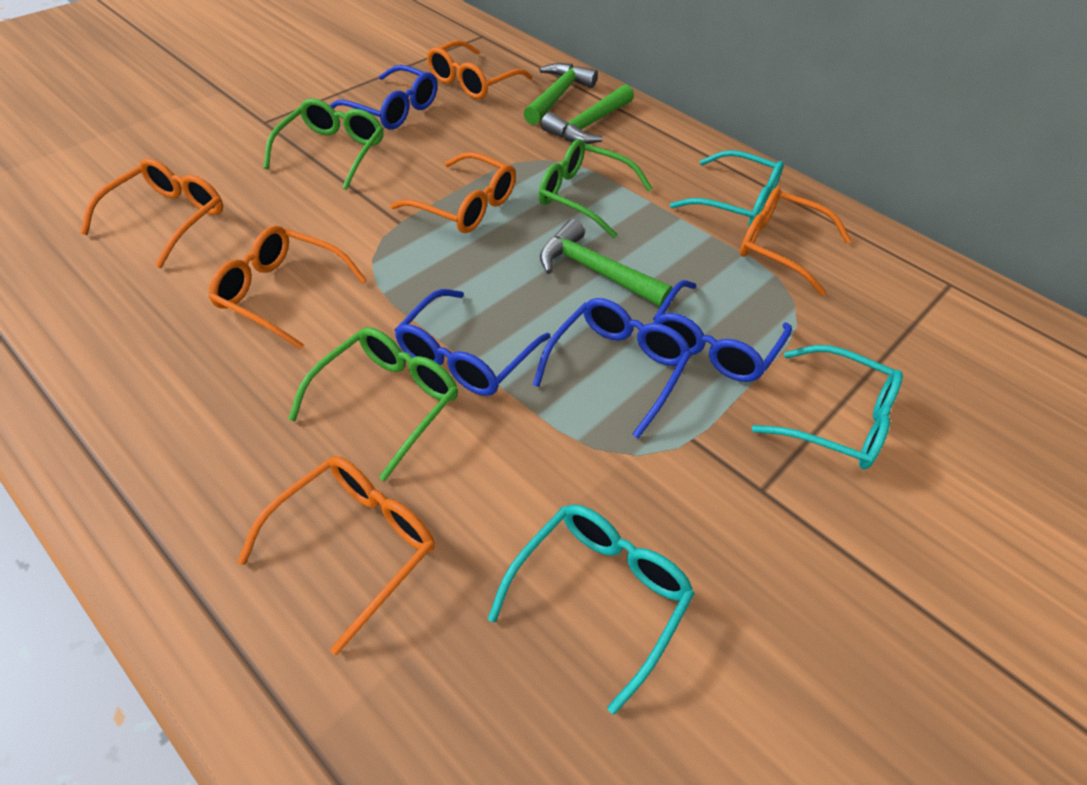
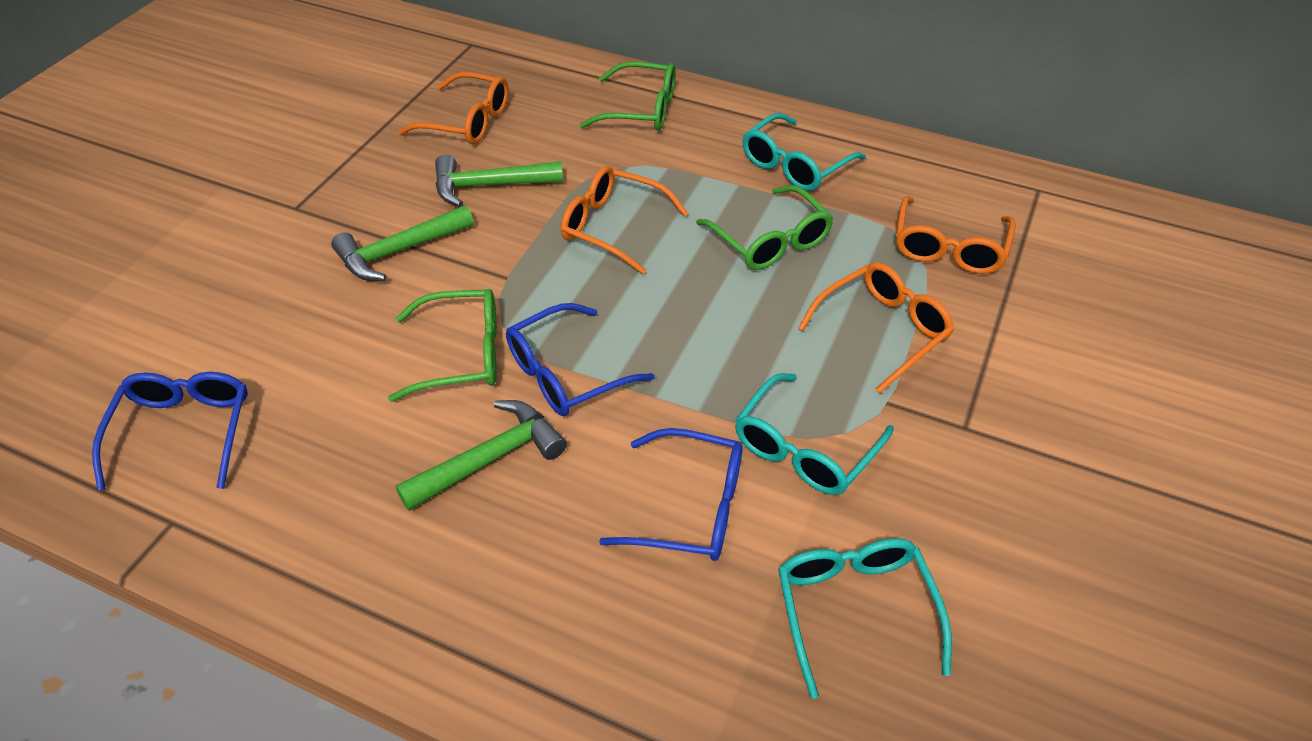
blue glasses: 4 -> 3
orange glasses: 6 -> 4

